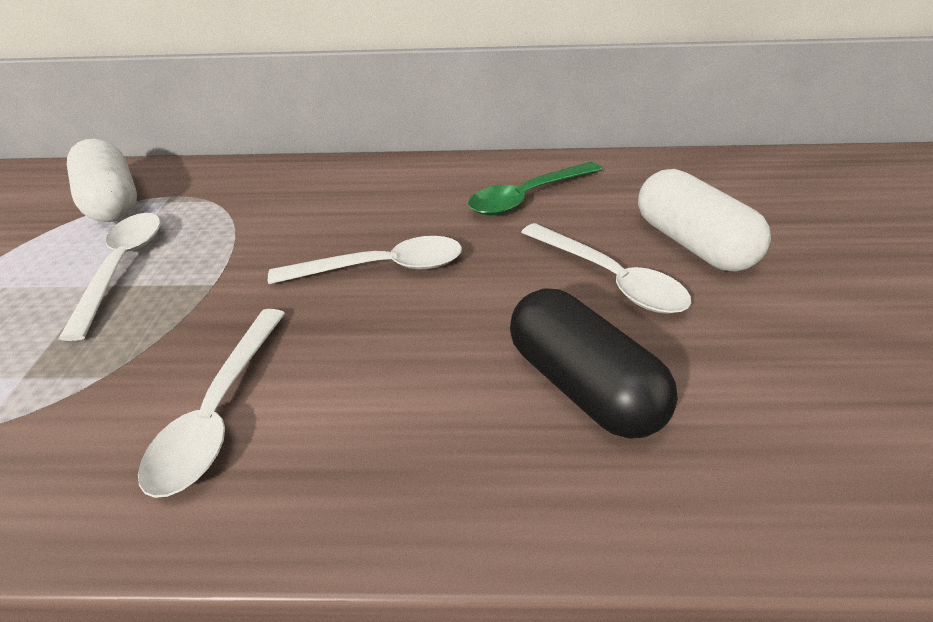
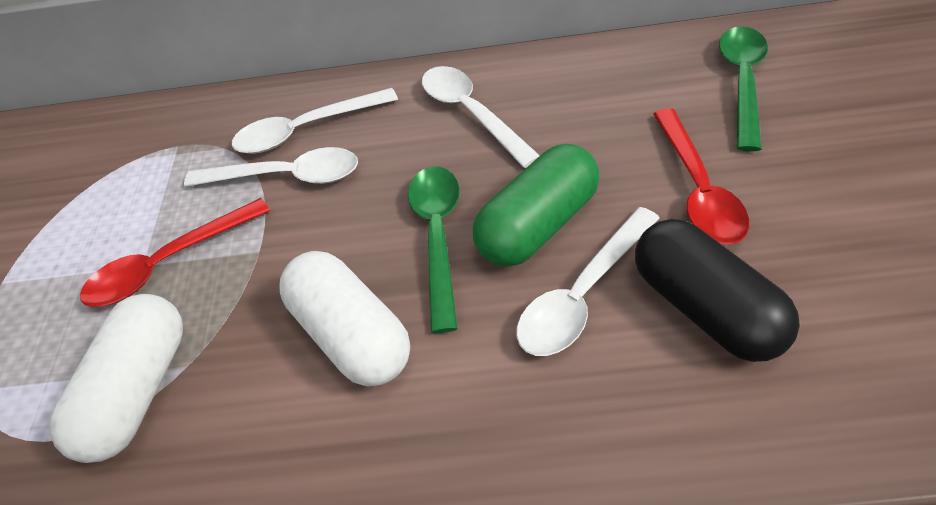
green capsule: 0 -> 1
green spoon: 1 -> 2
red spoon: 0 -> 2

